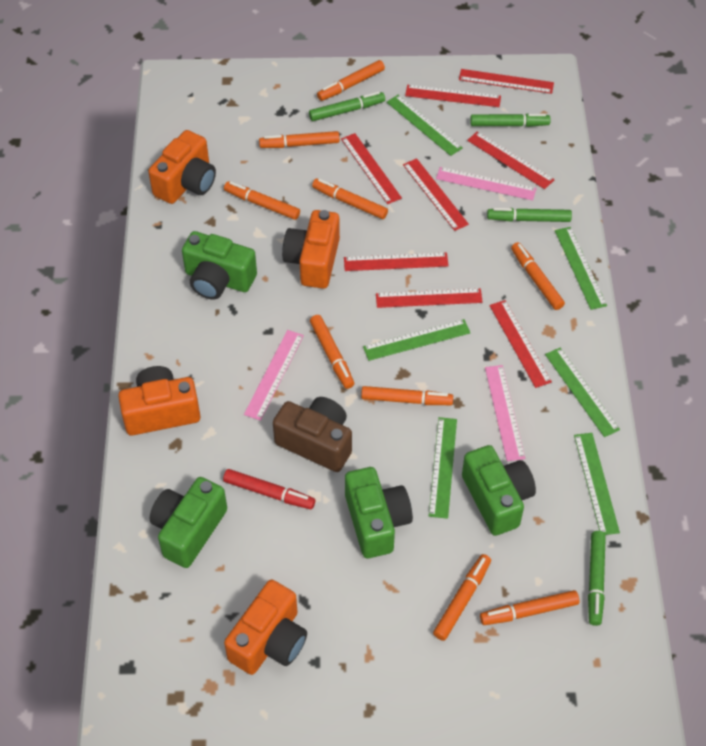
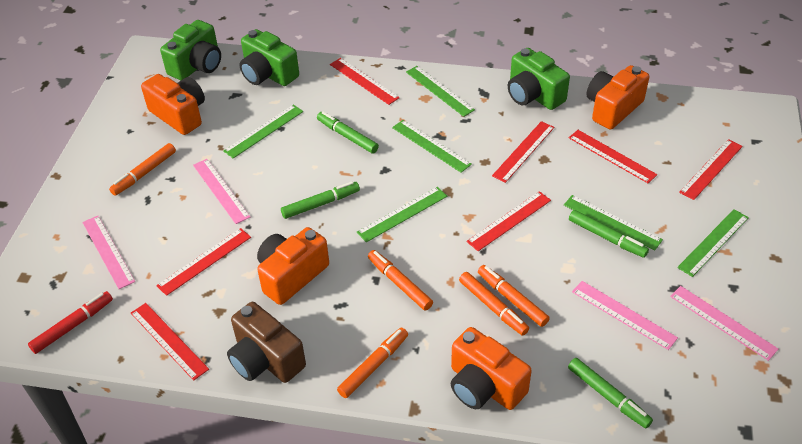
green camera: 4 -> 3
orange marker: 9 -> 5
pink ruler: 3 -> 4
red ruler: 8 -> 7

